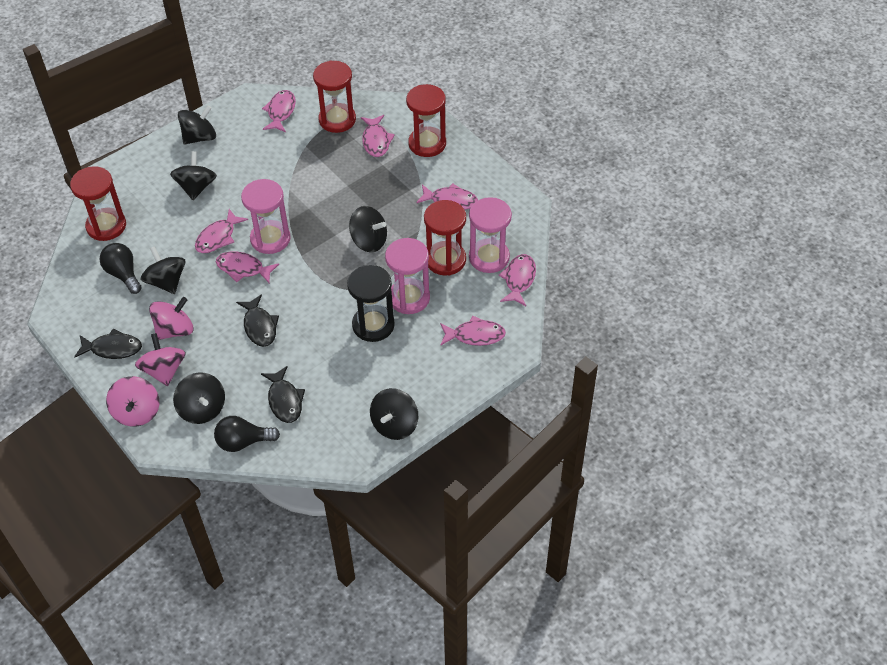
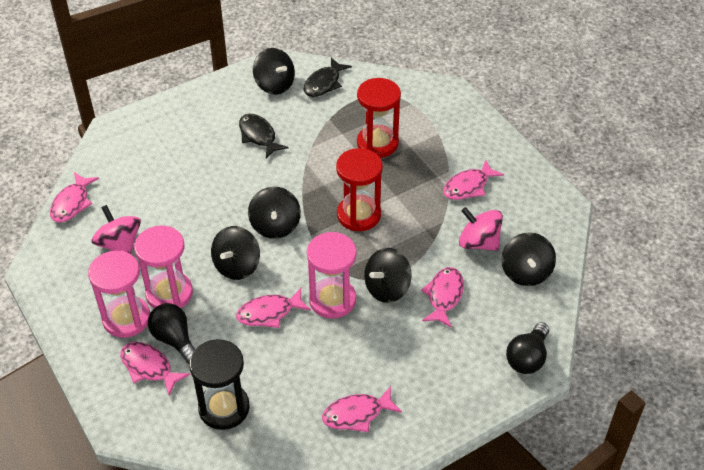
black fish: 3 -> 2
black spinning top: 6 -> 5
pink fish: 7 -> 6
pink spinning top: 3 -> 2
red hourglass: 4 -> 2

